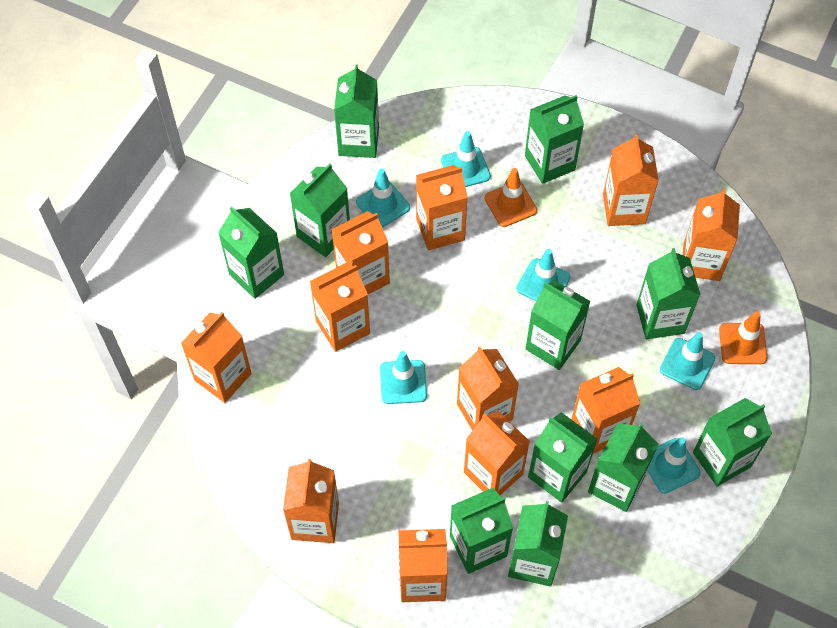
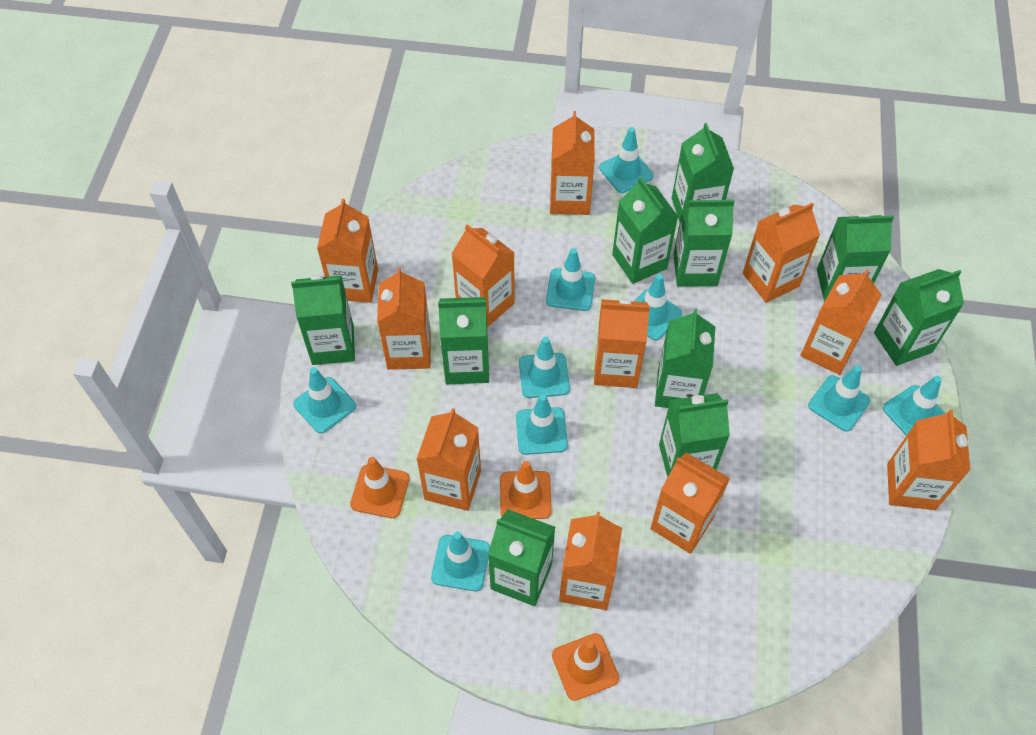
green carton: 11 -> 10
orange traffic cone: 2 -> 3
turquoise traffic cone: 6 -> 9

